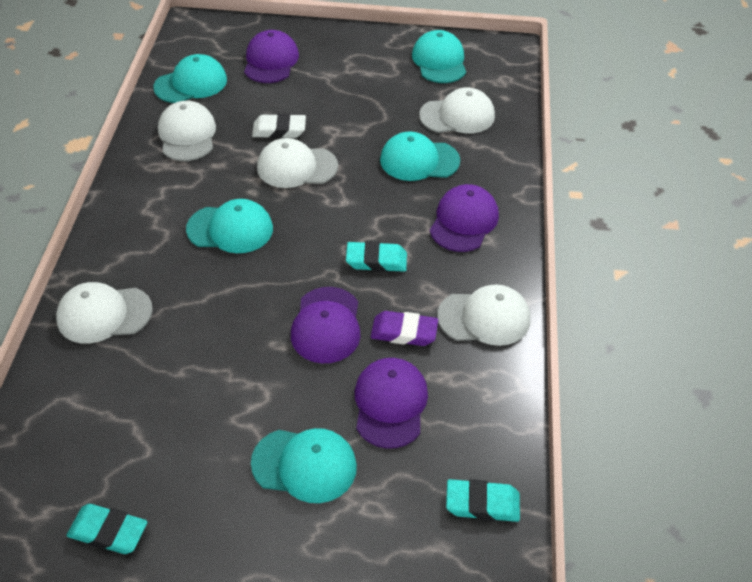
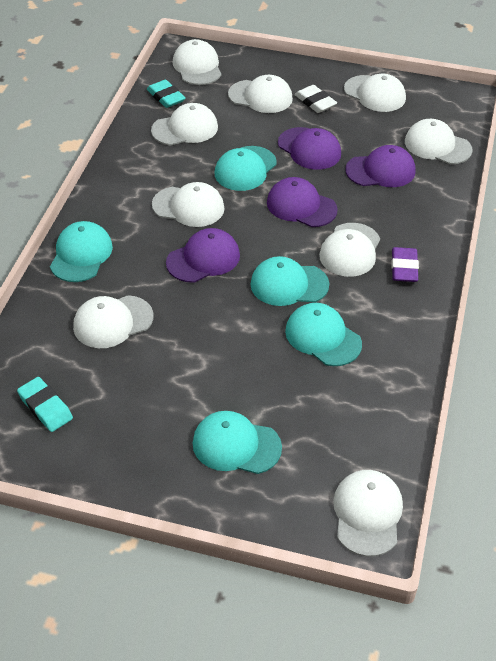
turquoise eraser: 3 -> 2
white cap: 5 -> 9

